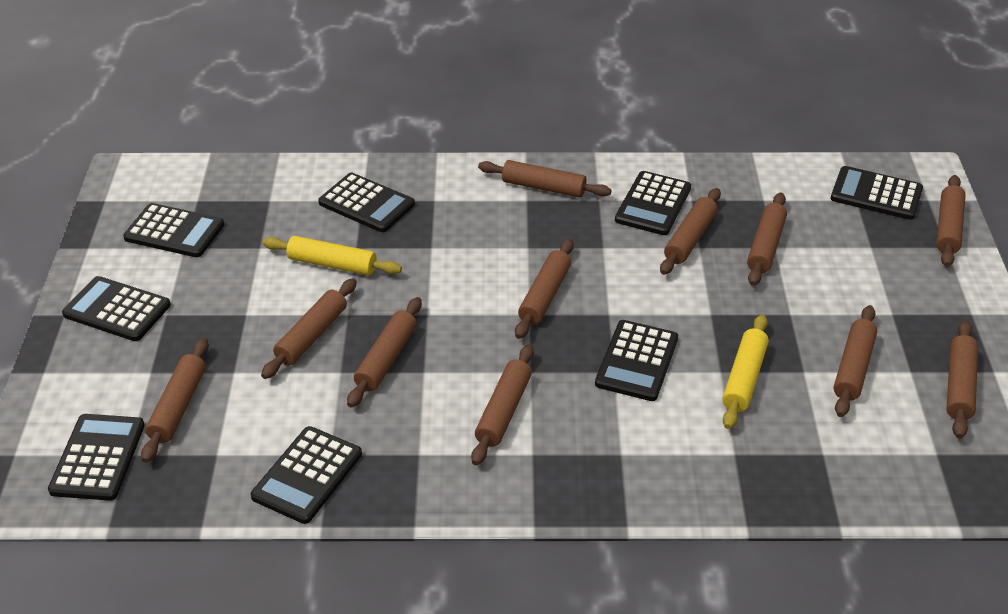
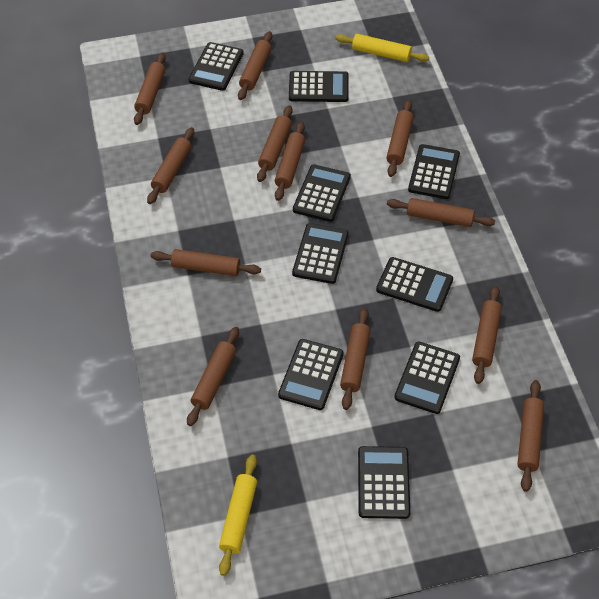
black calculator: 8 -> 9
brown rolling pin: 11 -> 12

